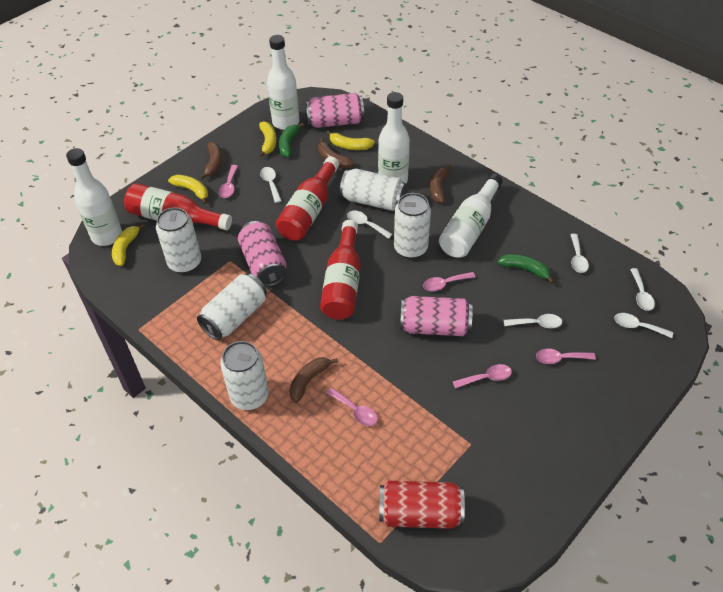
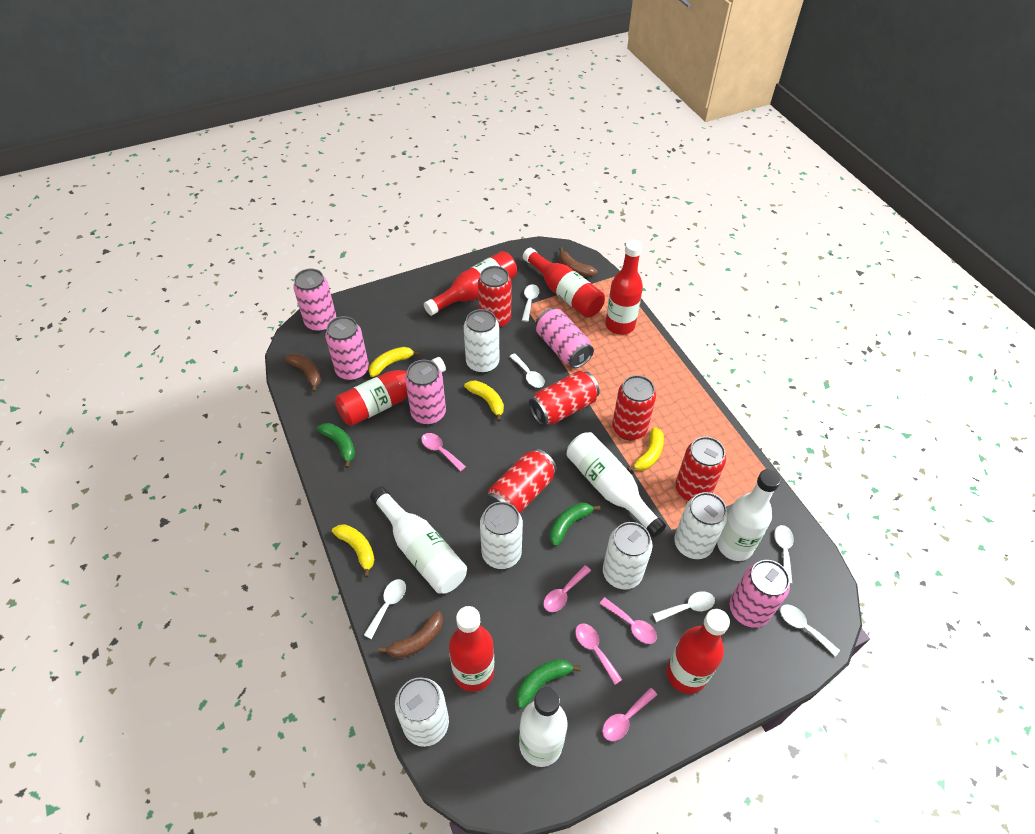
brown banana: 4 -> 3
green banana: 2 -> 3
pink can: 3 -> 5
red bottle: 3 -> 6
red can: 1 -> 5

